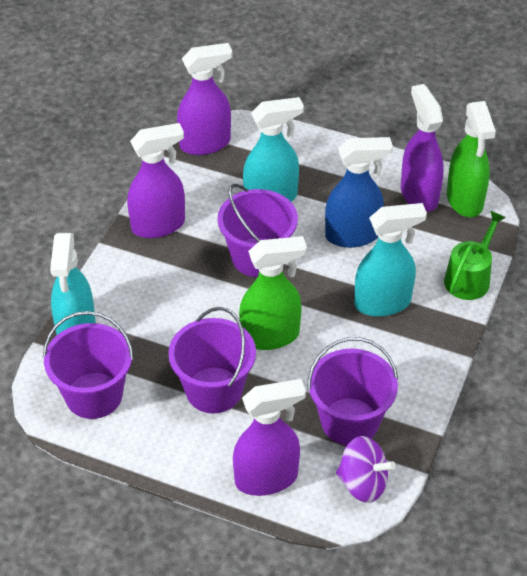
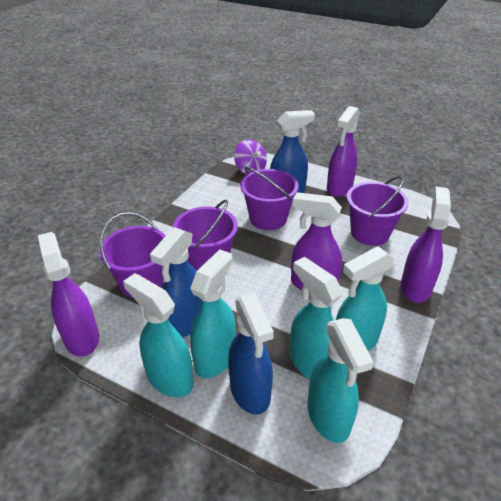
blue spray bottle: 1 -> 3
green spray bottle: 2 -> 0
green watering can: 1 -> 0
turquoise spray bottle: 3 -> 5

